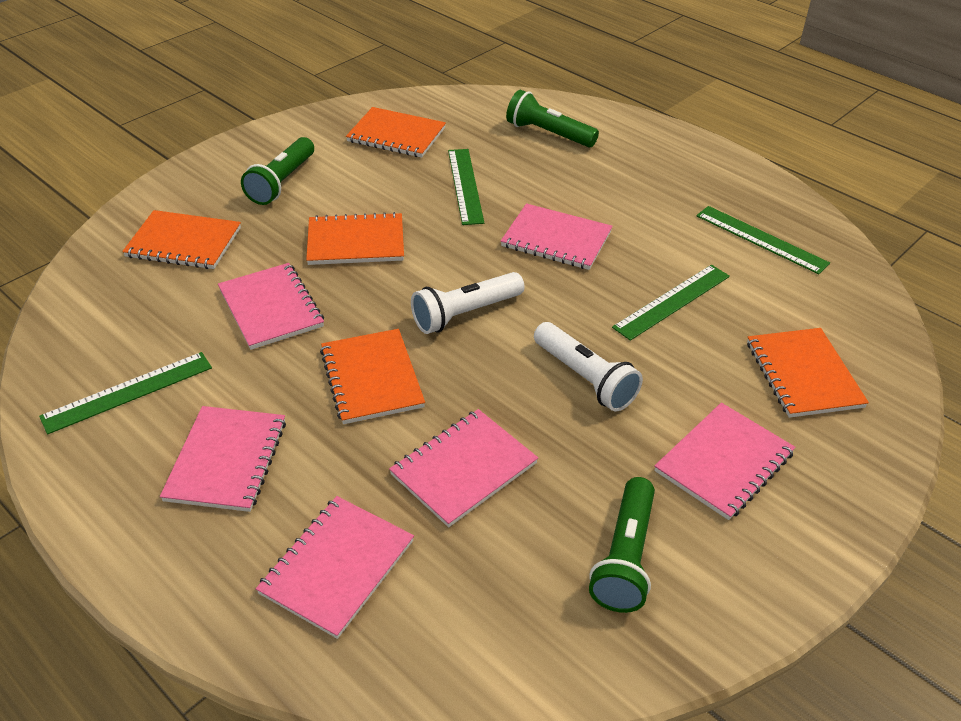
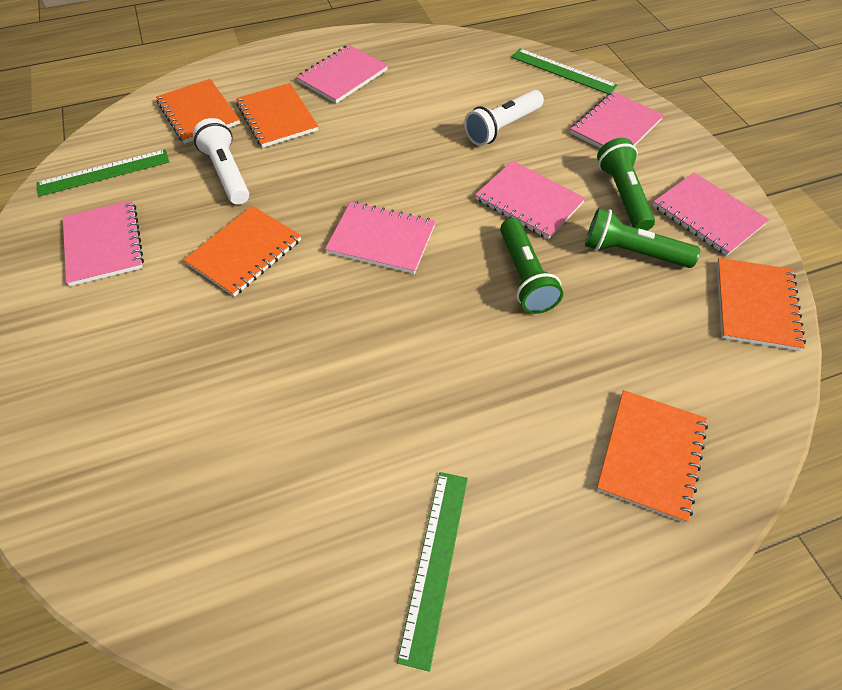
green ruler: 4 -> 3

